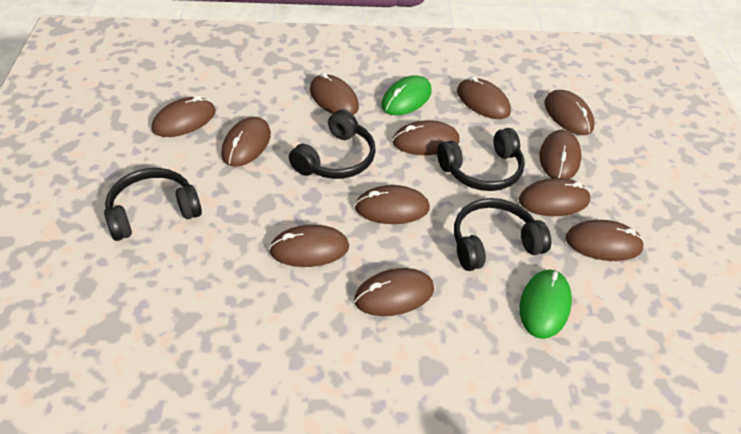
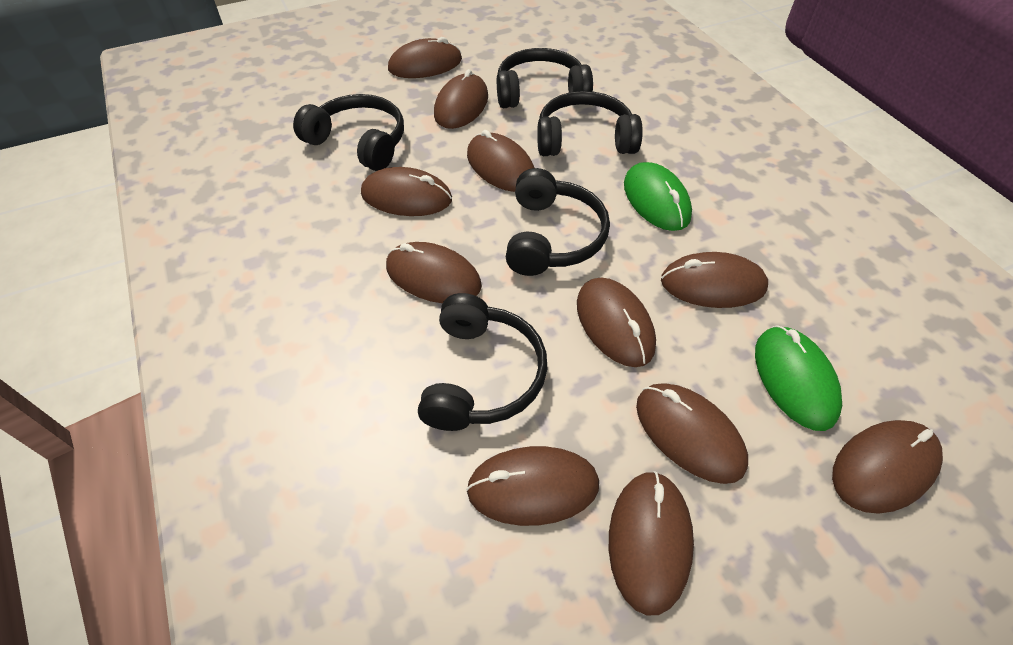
black headphones: 4 -> 5
brown mouse: 12 -> 11

